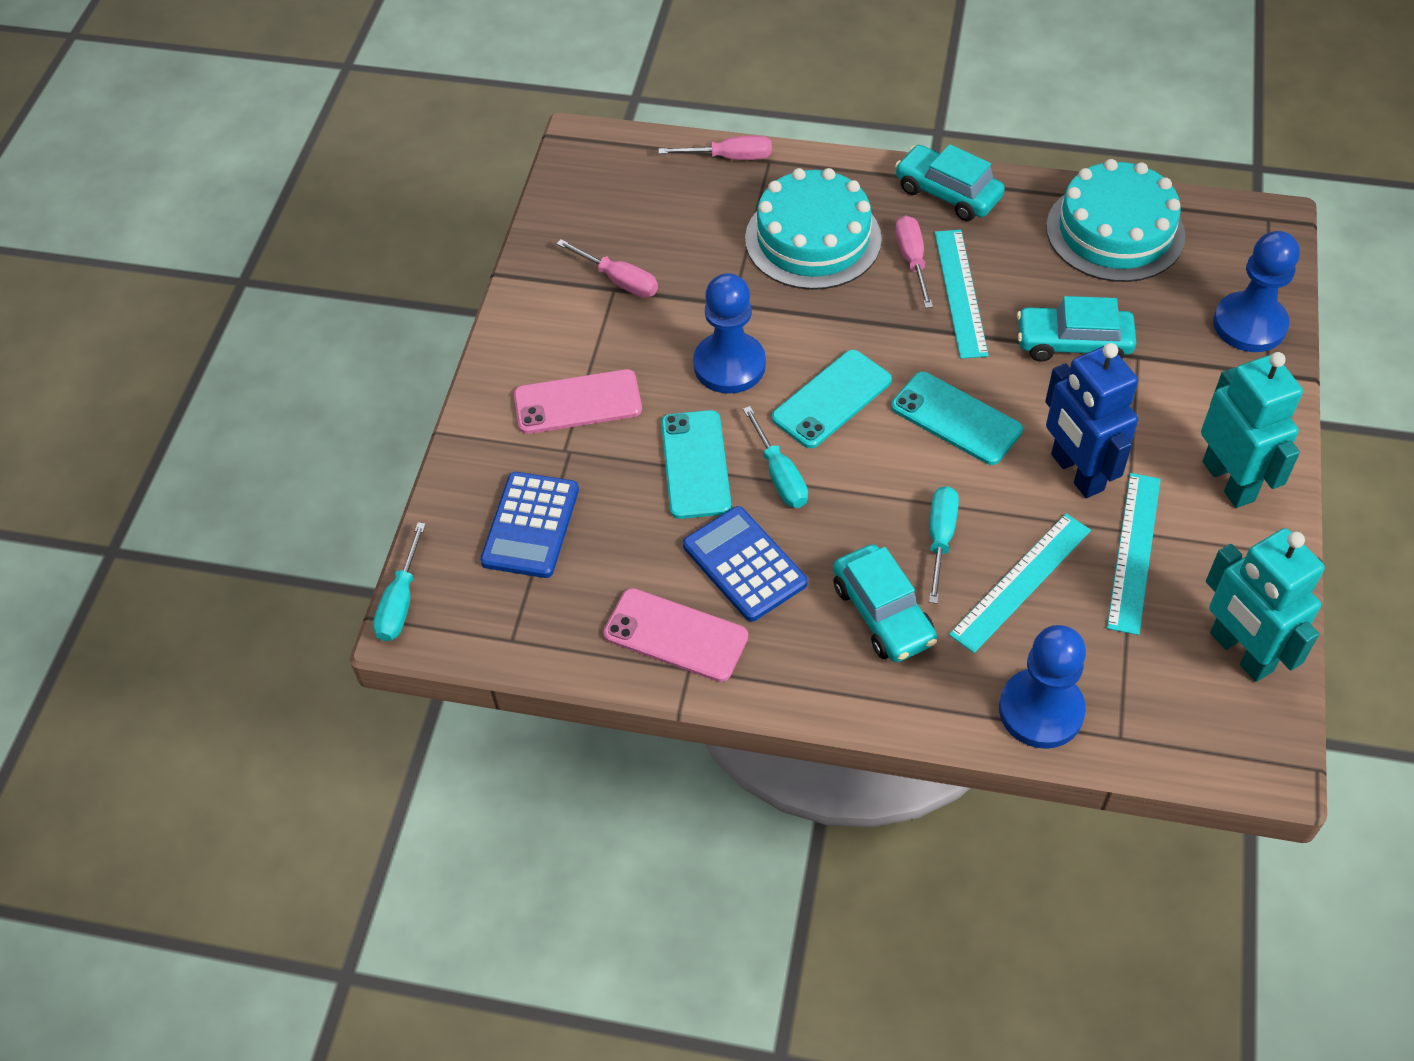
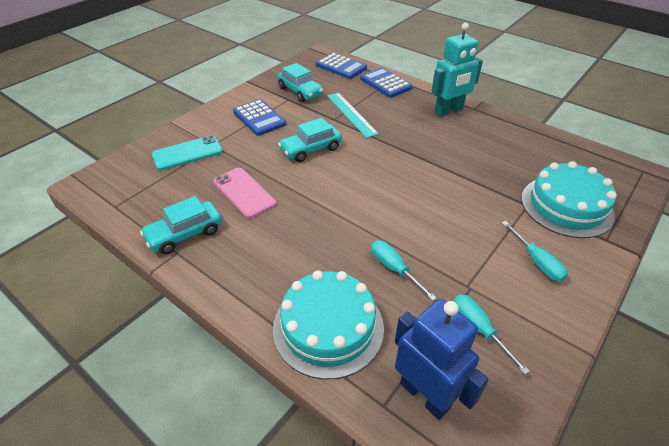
blue calculator: 2 -> 3
blue pawn: 3 -> 0
pink phone: 2 -> 1
pink screwdriver: 3 -> 0
turquoise phone: 3 -> 1
turquoise robot: 2 -> 1
turquoise ruler: 3 -> 1

